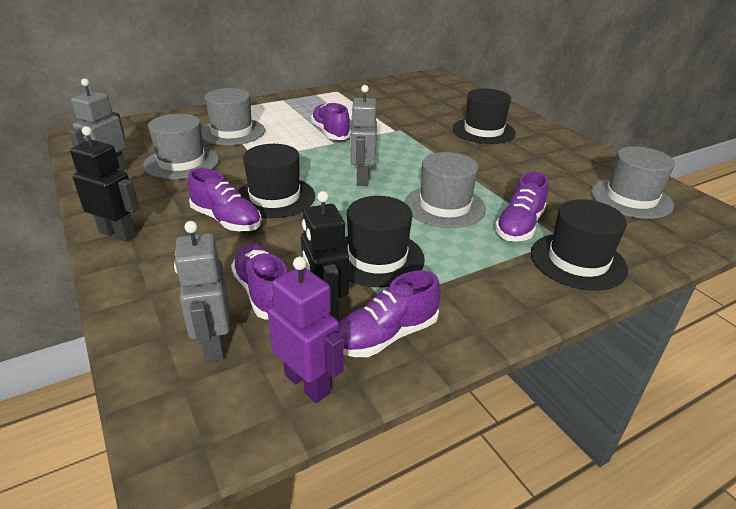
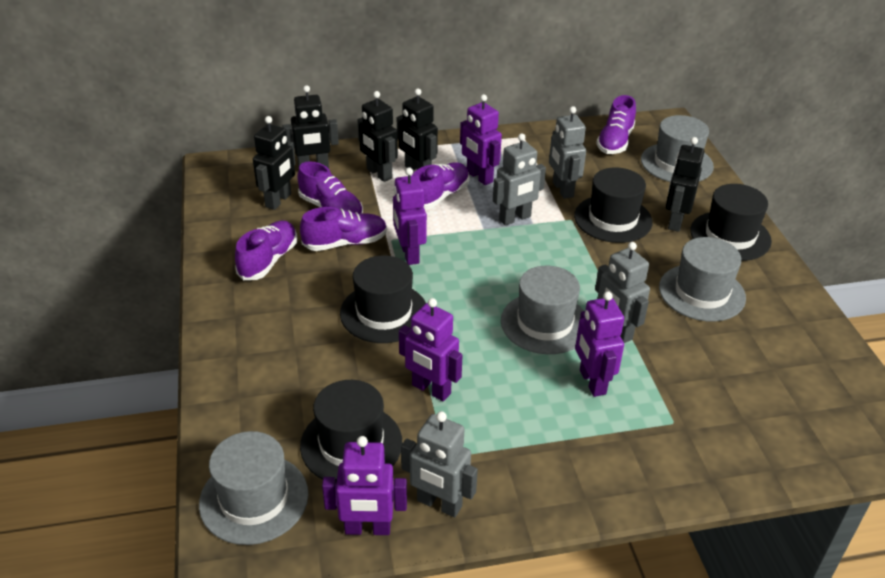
black robot: 2 -> 5
grey robot: 3 -> 4
purple robot: 1 -> 5

